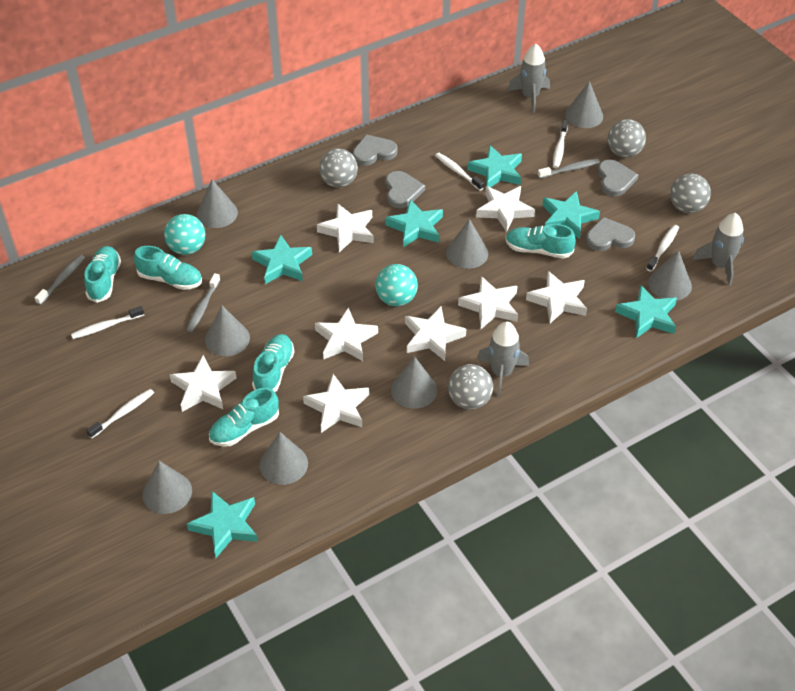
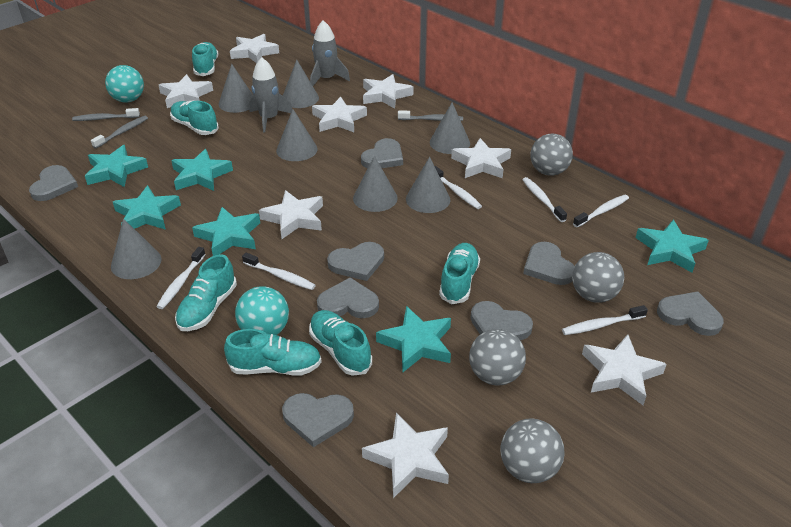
grey cone: 8 -> 7
grey heart: 4 -> 8
grey rocket: 3 -> 2
turquoise shoe: 5 -> 6
white toothbrush: 5 -> 6

